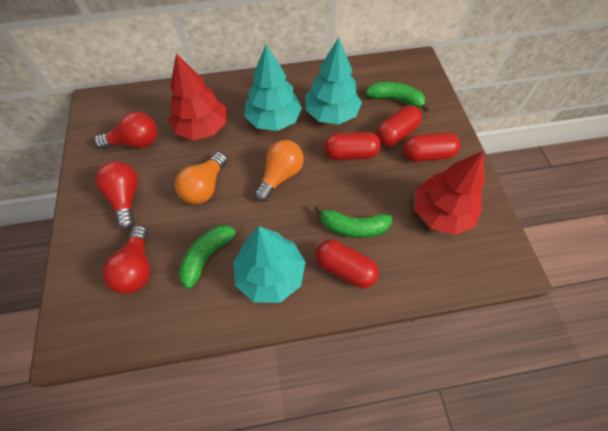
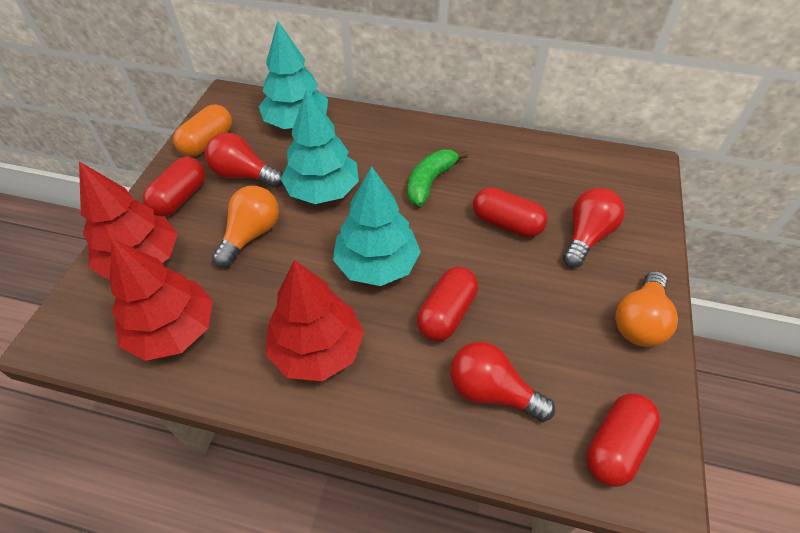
green banana: 3 -> 1
orange capsule: 0 -> 1
red tree: 2 -> 3

